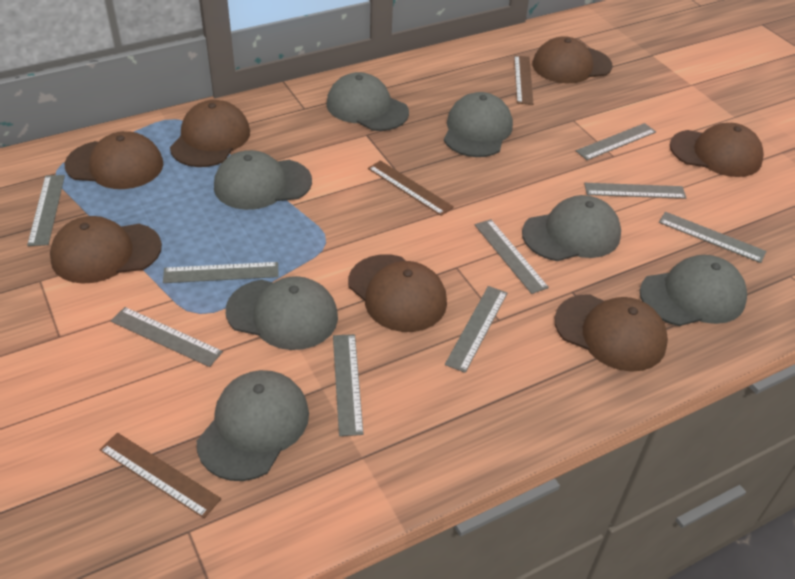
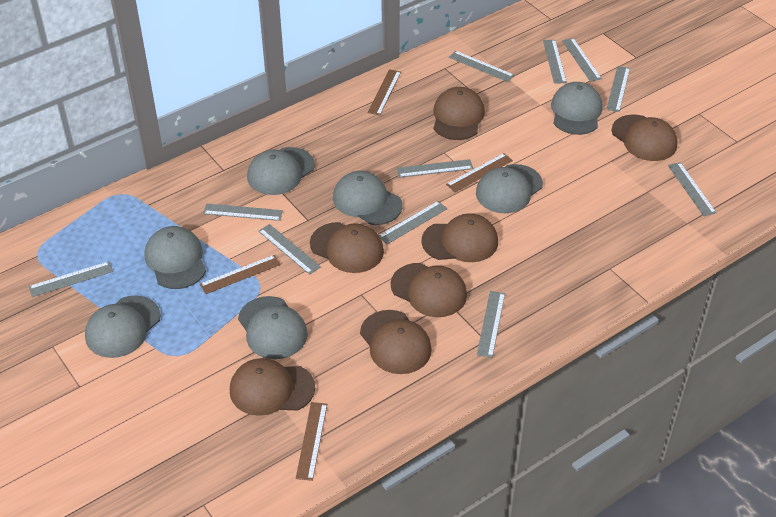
brown ruler: 3 -> 4
grey ruler: 9 -> 11

